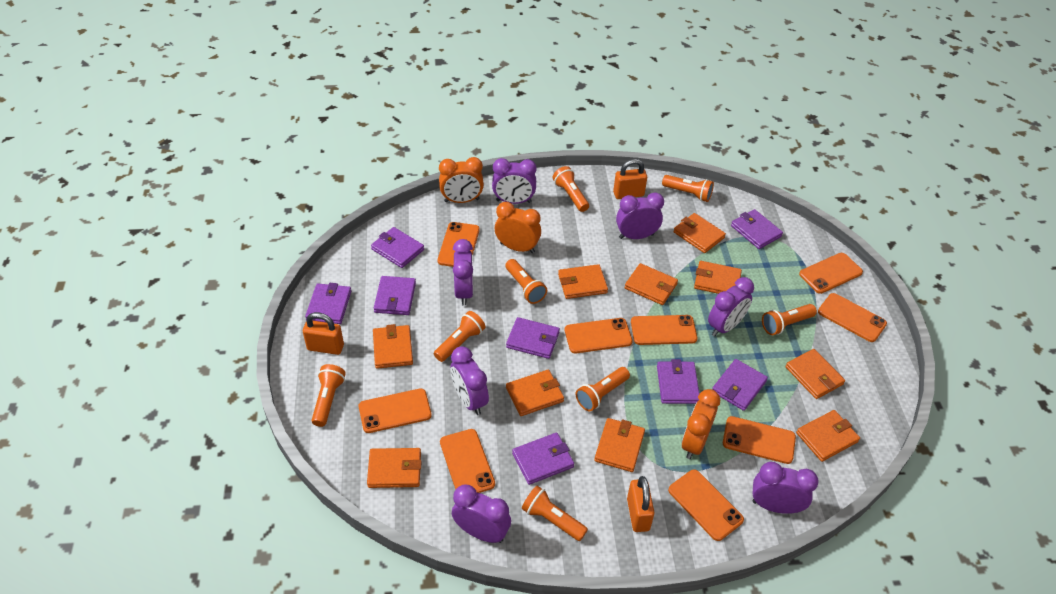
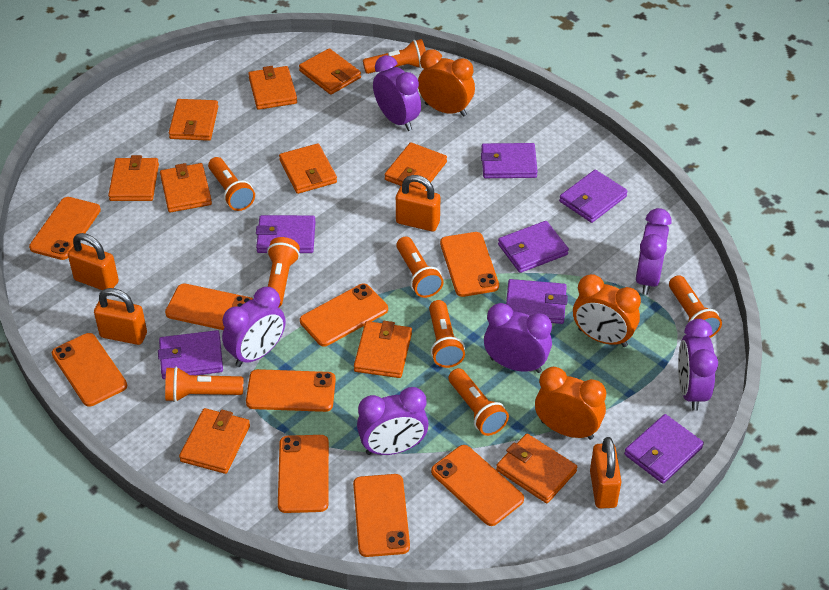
orange padlock: 3 -> 4
purple clock: 7 -> 6
purple wallet: 8 -> 7

